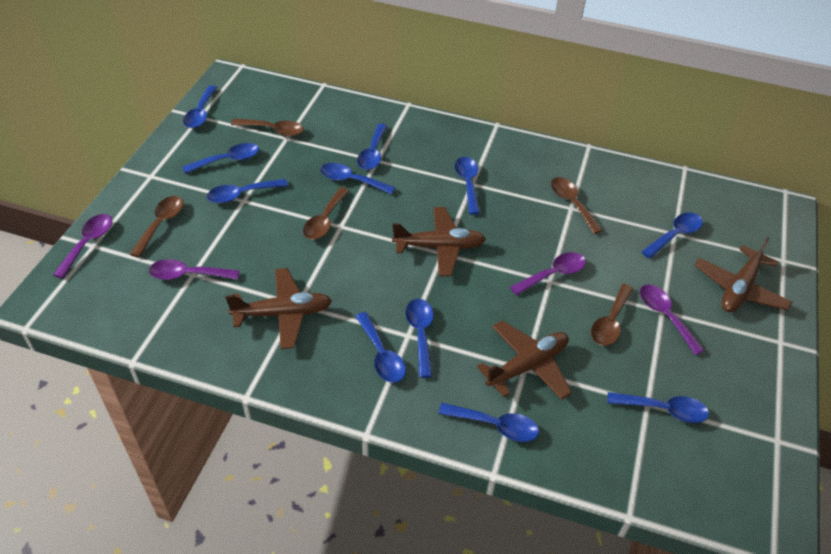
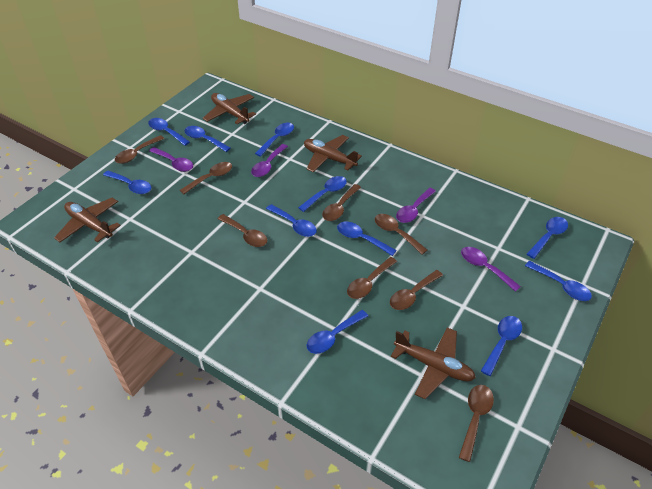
brown spoon: 5 -> 8

